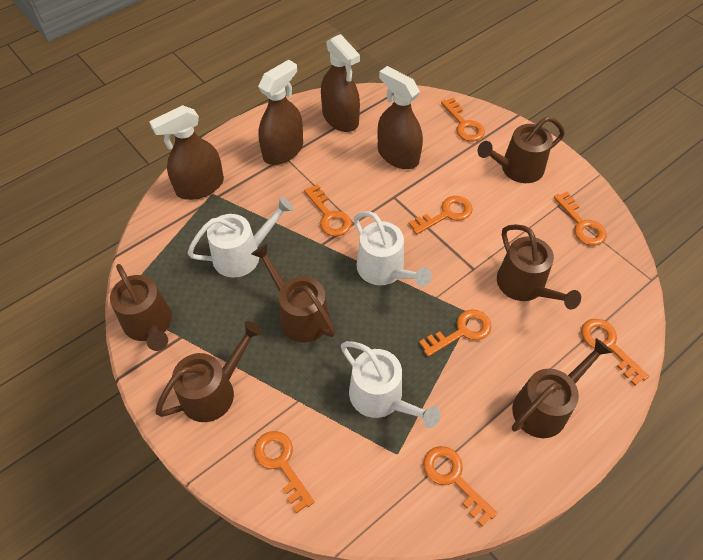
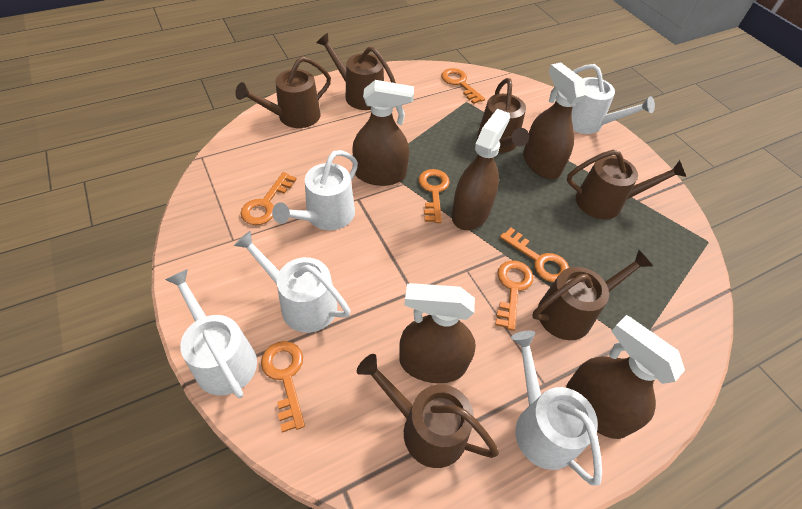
brown spray bottle: 4 -> 5
orange key: 8 -> 6
white watering can: 3 -> 5

